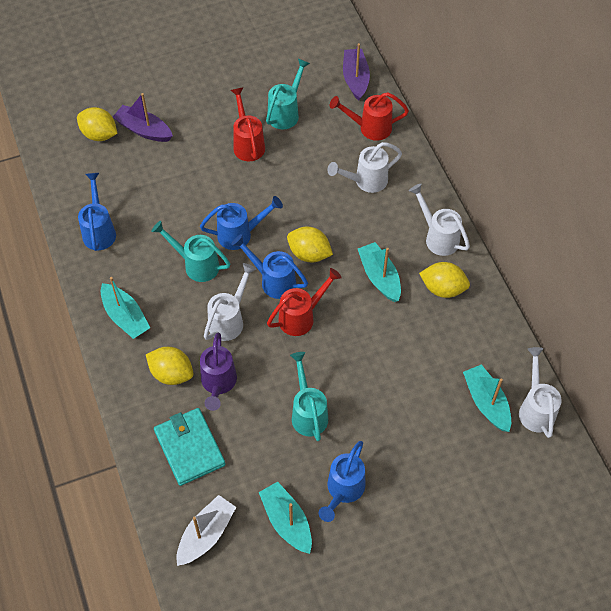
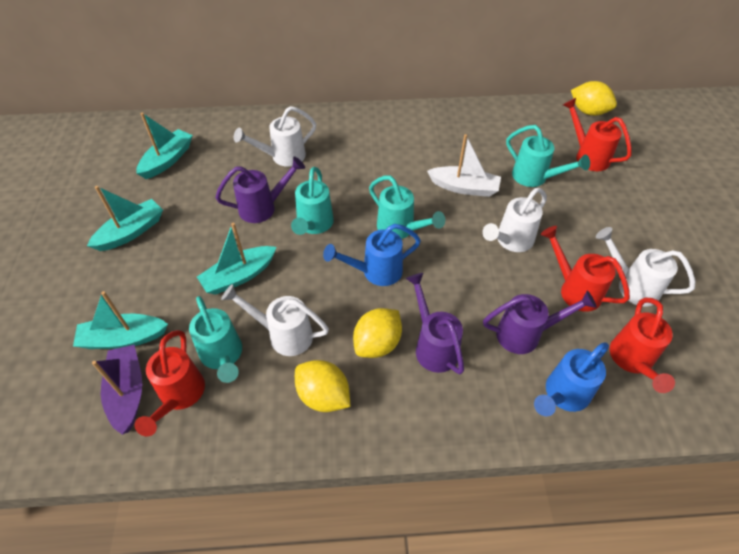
blue watering can: 4 -> 2
purple boat: 2 -> 1
purple watering can: 1 -> 3
red watering can: 3 -> 4
turquoise wallet: 1 -> 0
turquoise watering can: 3 -> 4
yellow lemon: 4 -> 3

